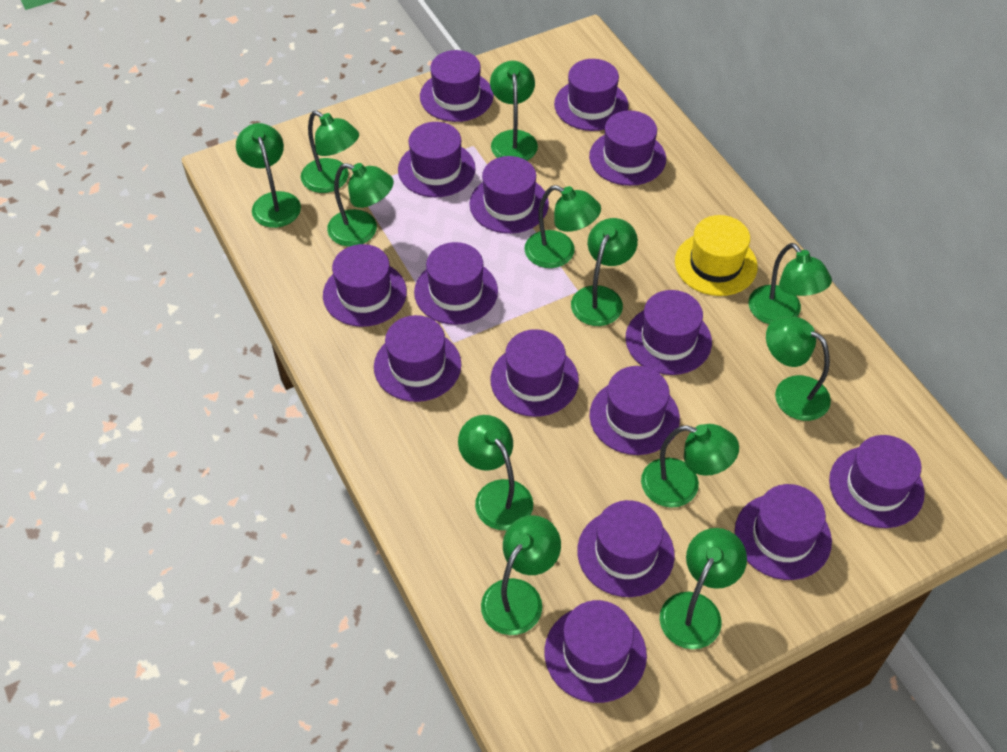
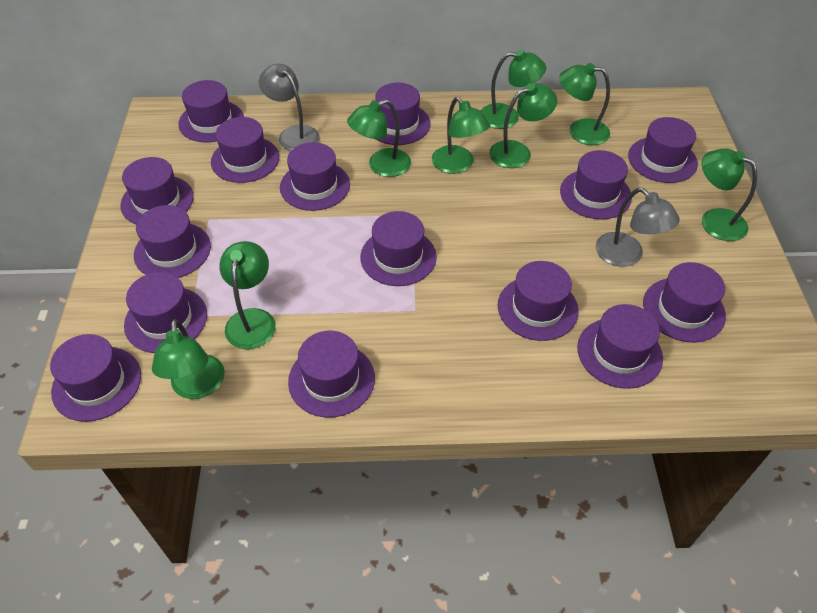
green lamp: 12 -> 8
grey lamp: 0 -> 2
yellow hat: 1 -> 0

